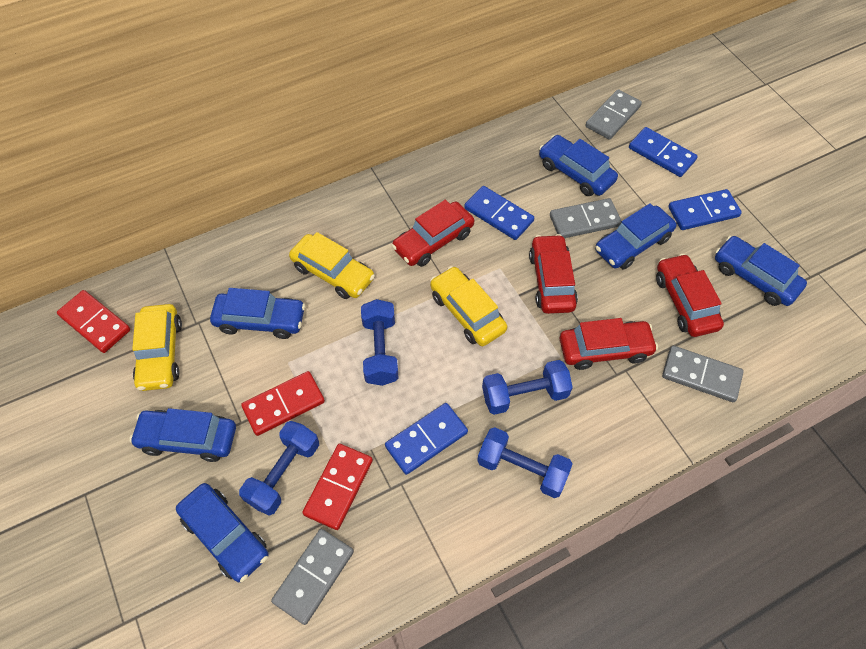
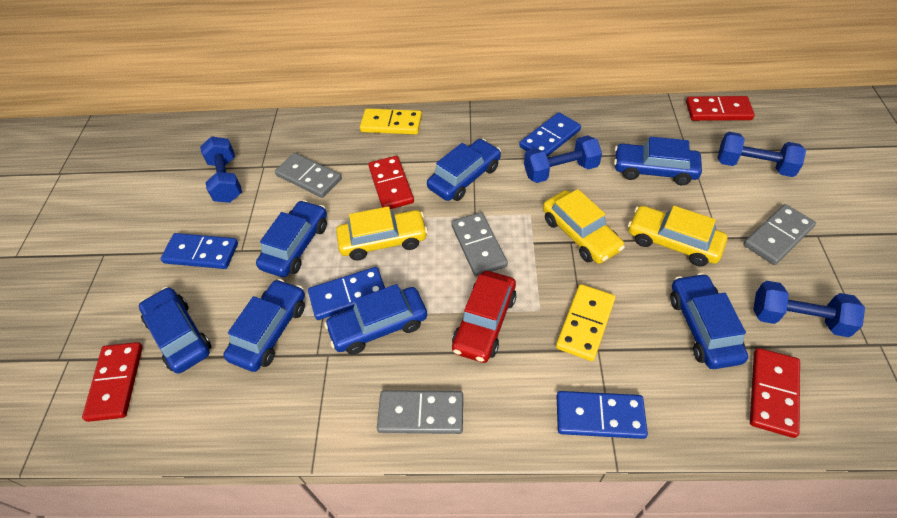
blue car: 6 -> 7
red car: 4 -> 1
red domino: 3 -> 4
yellow domino: 0 -> 2

